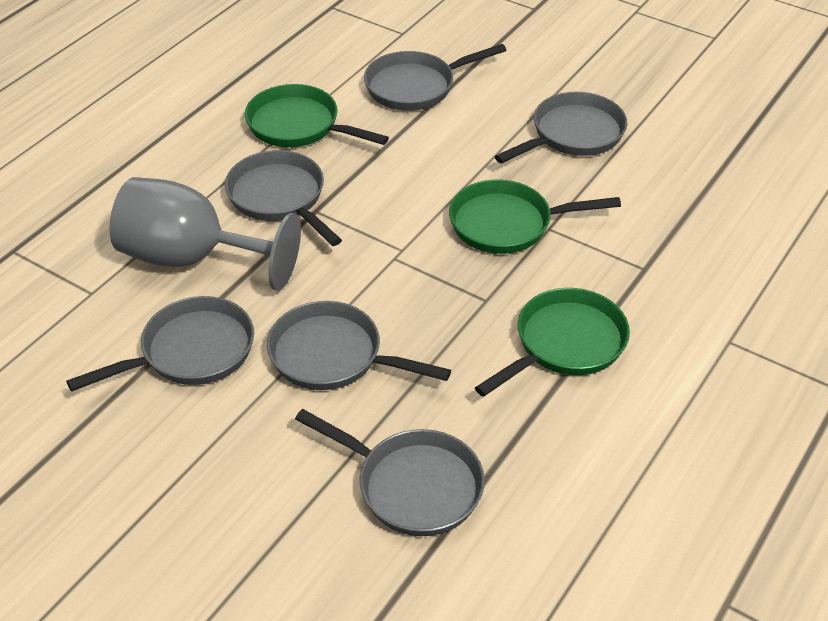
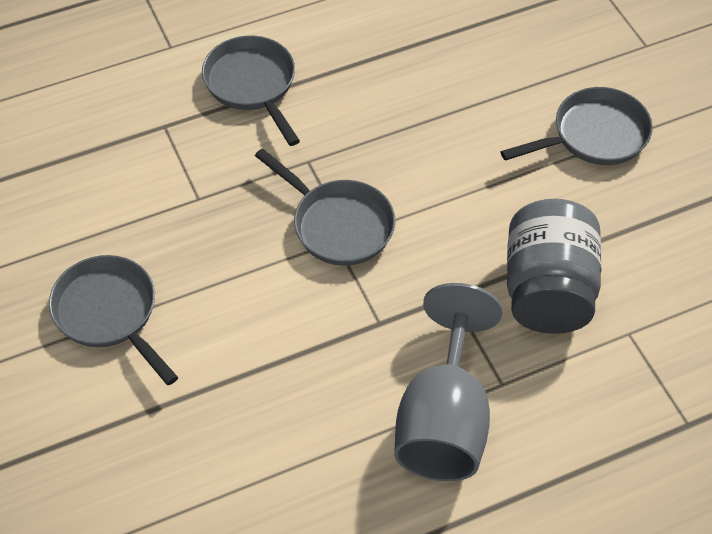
green pan: 3 -> 0
grey jar: 0 -> 1
grey pan: 6 -> 4

